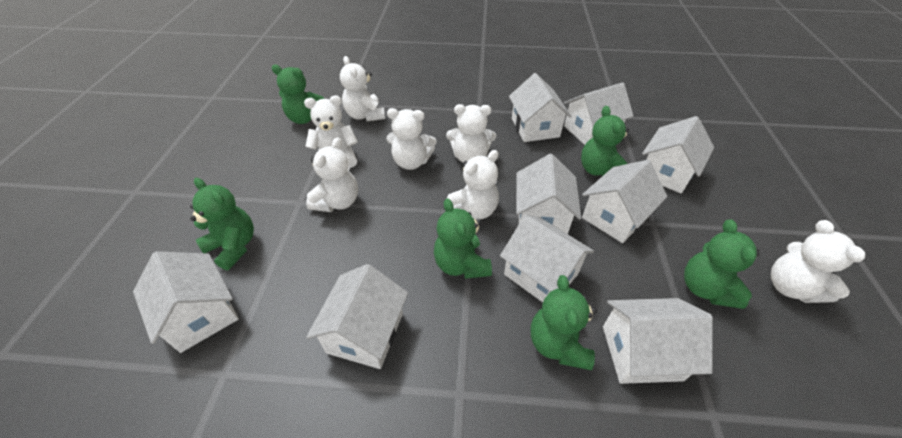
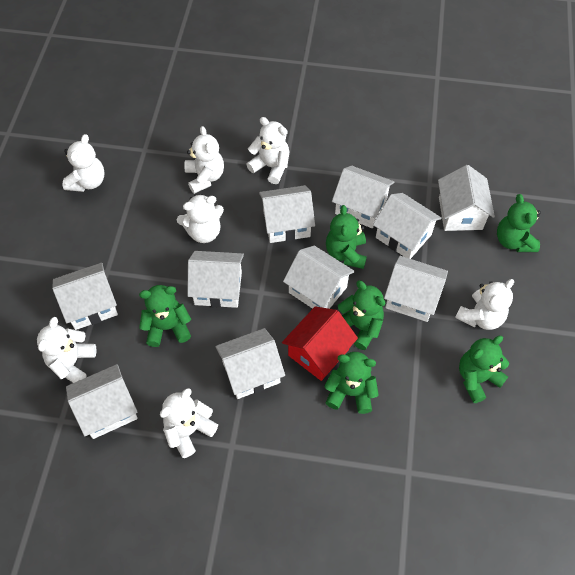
red house: 0 -> 1
white house: 9 -> 10

